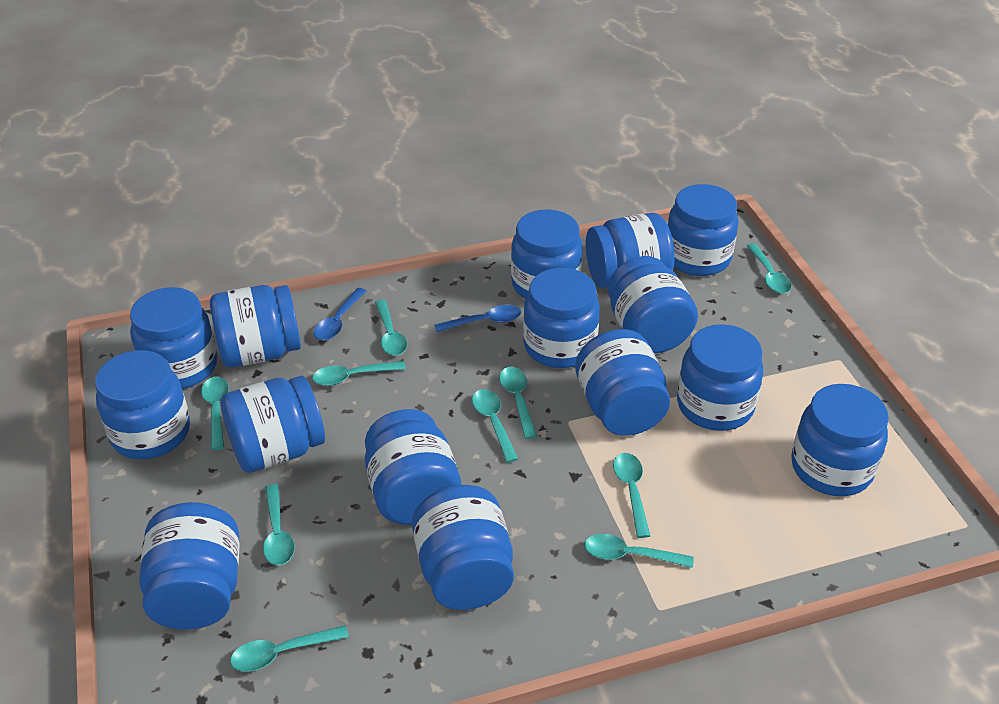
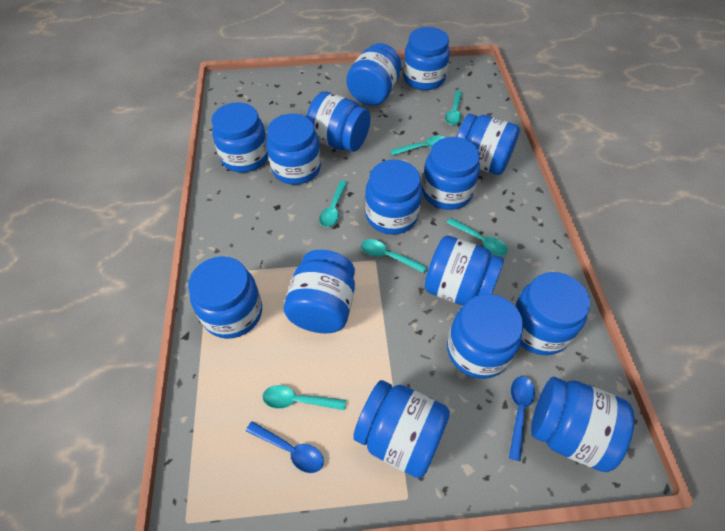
turquoise spoon: 10 -> 6

